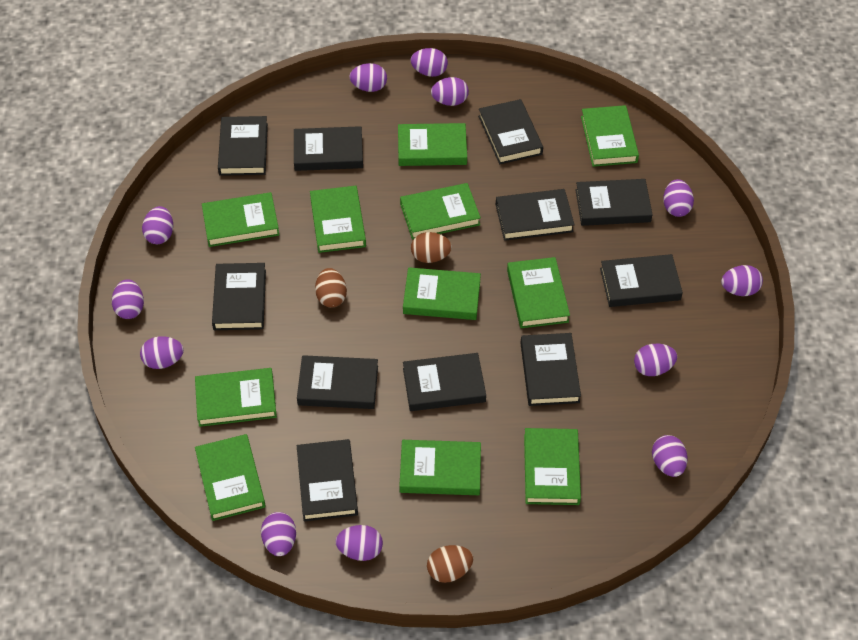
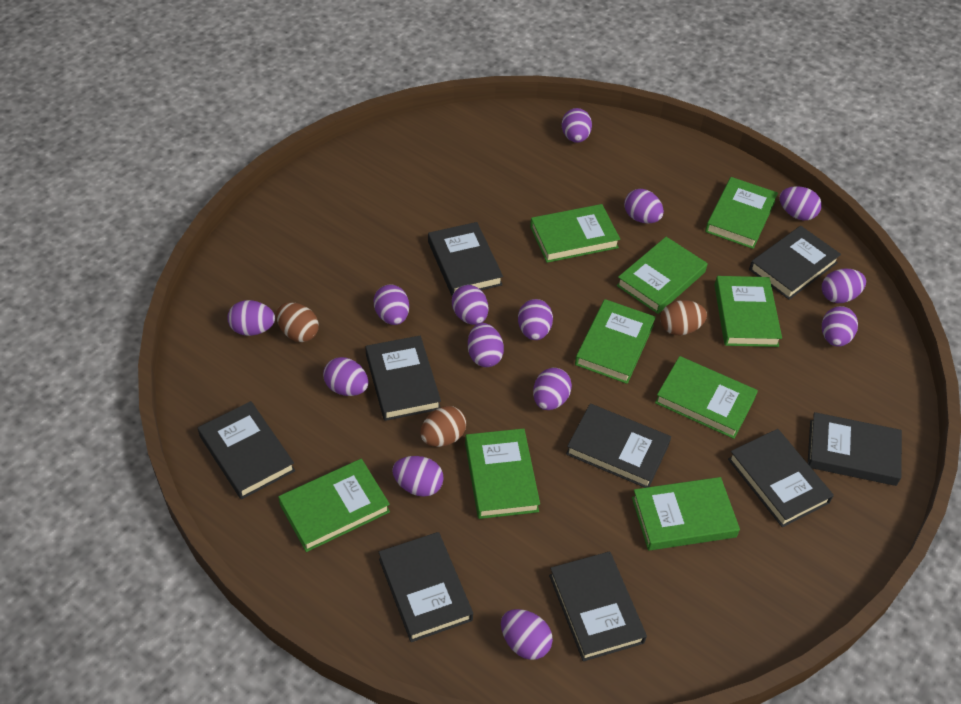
black book: 11 -> 9
green book: 11 -> 9
purple egg: 12 -> 14

